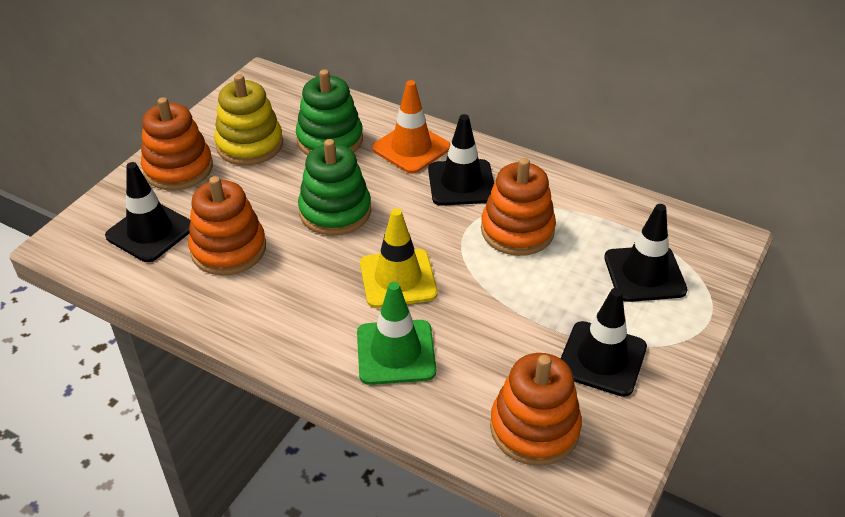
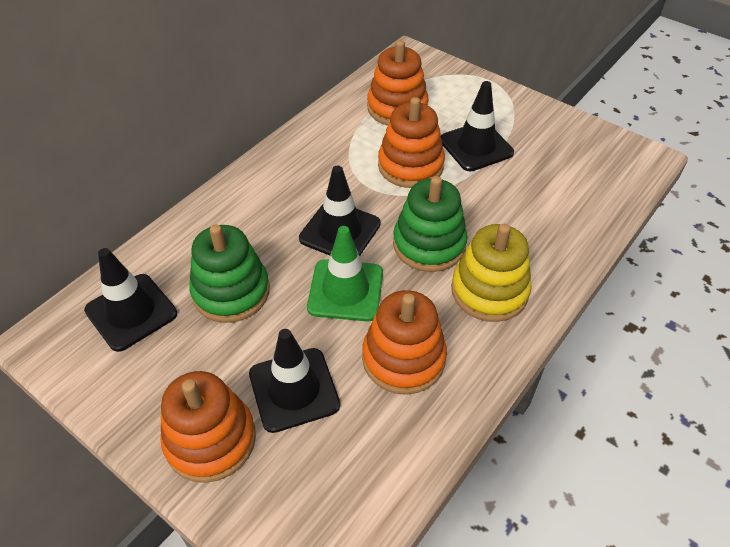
orange traffic cone: 1 -> 0
yellow traffic cone: 1 -> 0

